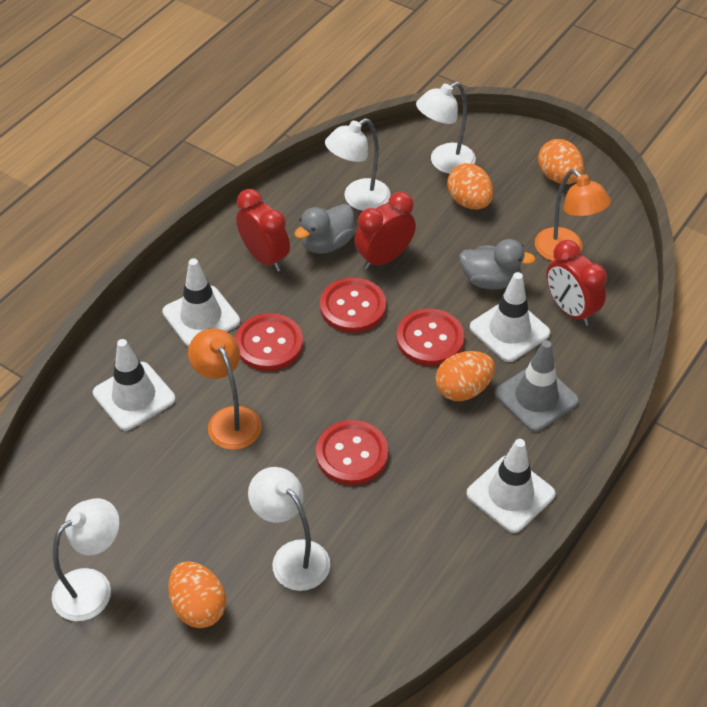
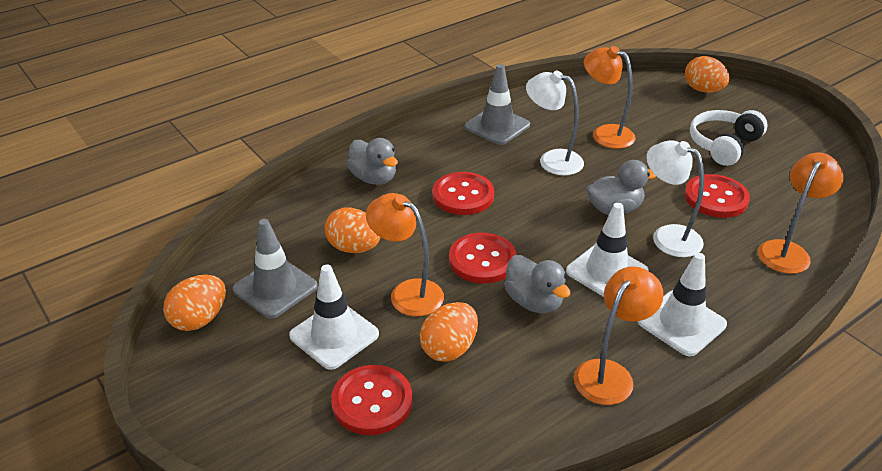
grey duck: 2 -> 3
grey traffic cone: 1 -> 2
orange lamp: 2 -> 4
red clock: 3 -> 0
white headphones: 0 -> 1
white lamp: 4 -> 2
white traffic cone: 4 -> 3

